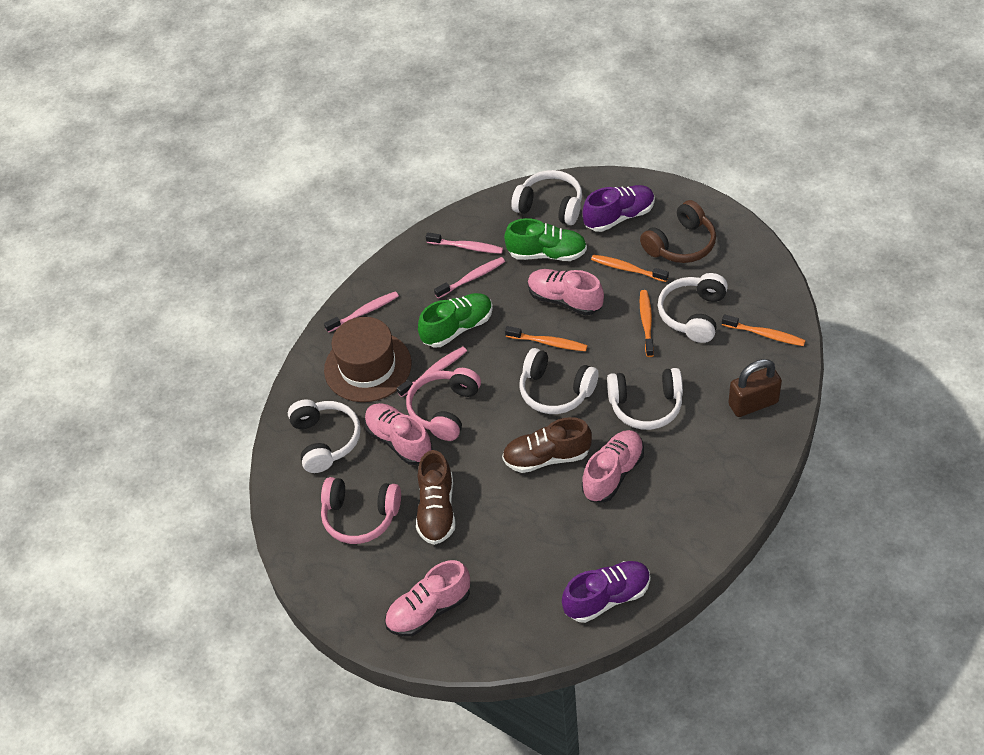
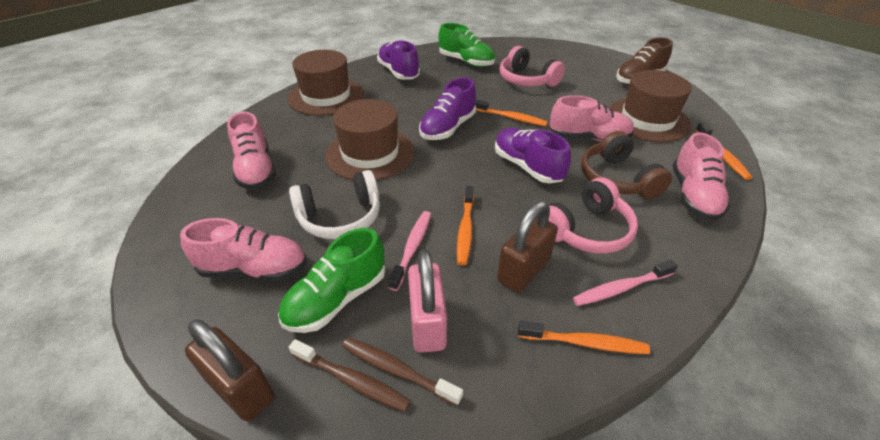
brown hat: 1 -> 3
brown padlock: 1 -> 2
brown shoe: 2 -> 1
brown toothbrush: 0 -> 2
pink padlock: 0 -> 1
pink toothbrush: 4 -> 2
purple shoe: 2 -> 3
white headphones: 5 -> 1

